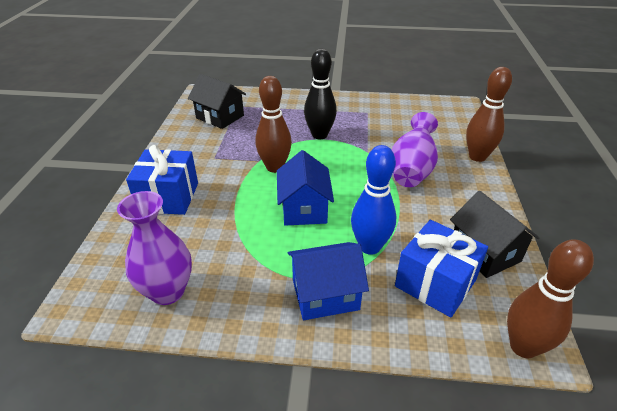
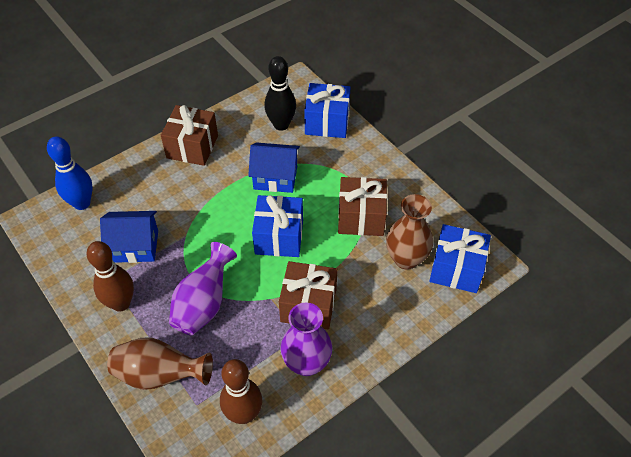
black house: 2 -> 0
blue gift: 2 -> 3
brown bowling pin: 3 -> 2
brown gift: 0 -> 3
brown vase: 0 -> 2

